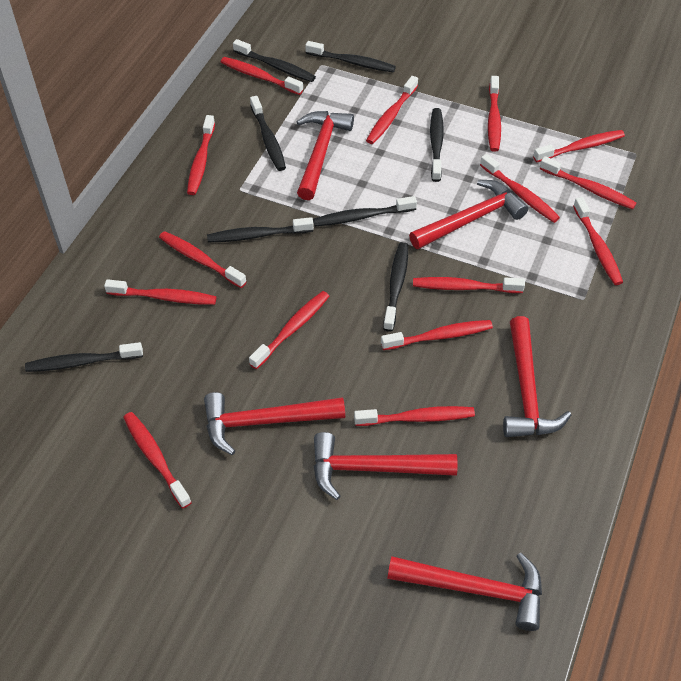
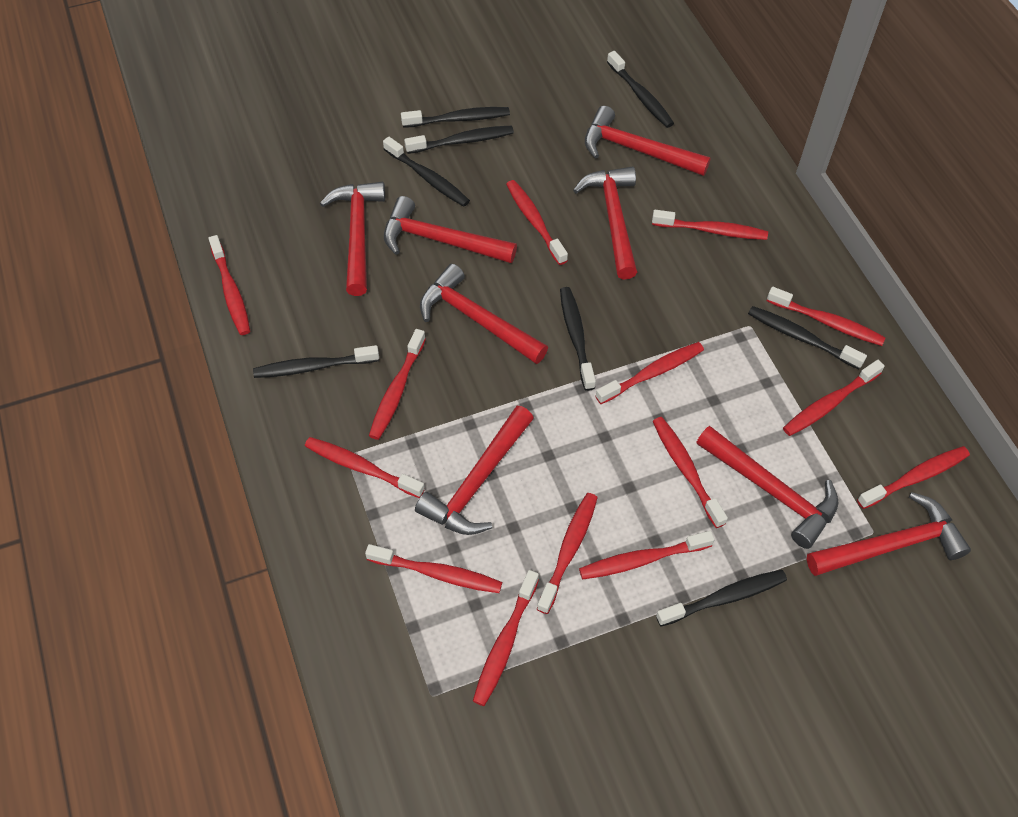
red hammer: 6 -> 8
red toothbrush: 15 -> 14

